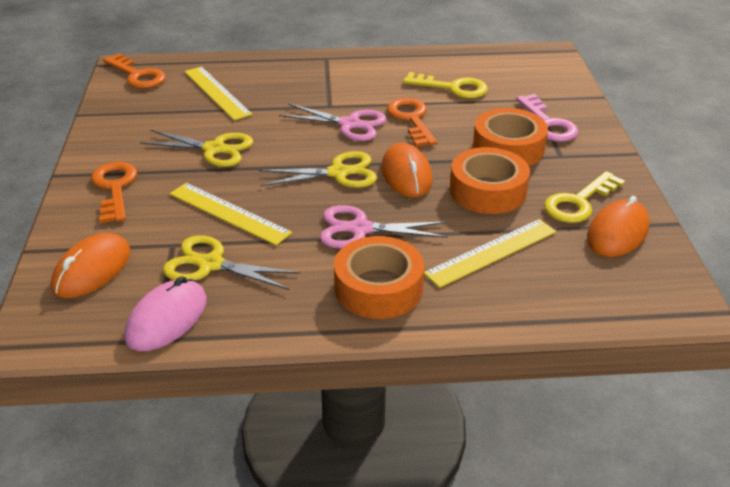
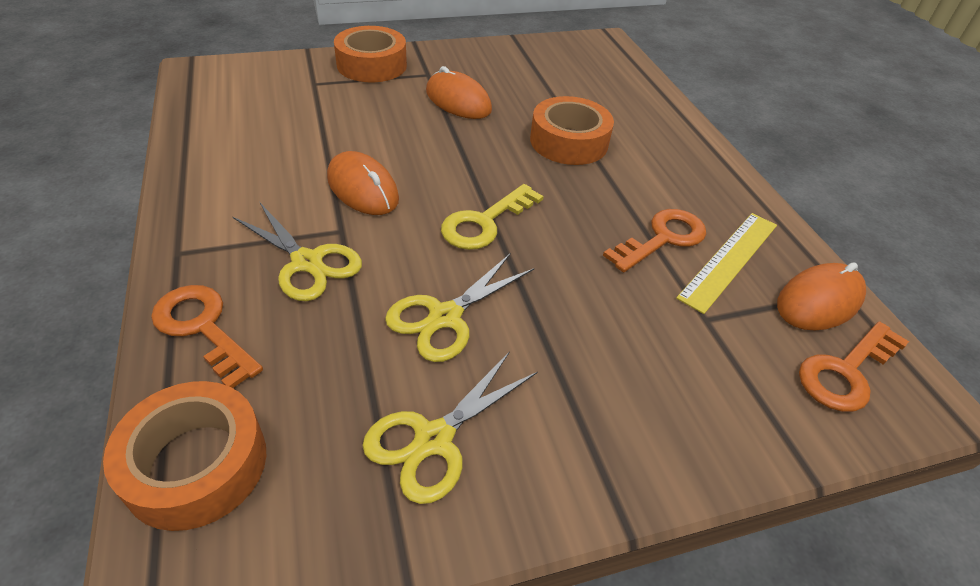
pink key: 1 -> 0
pink mouse: 1 -> 0
pink scissors: 2 -> 0
yellow key: 2 -> 1
yellow ruler: 3 -> 1

